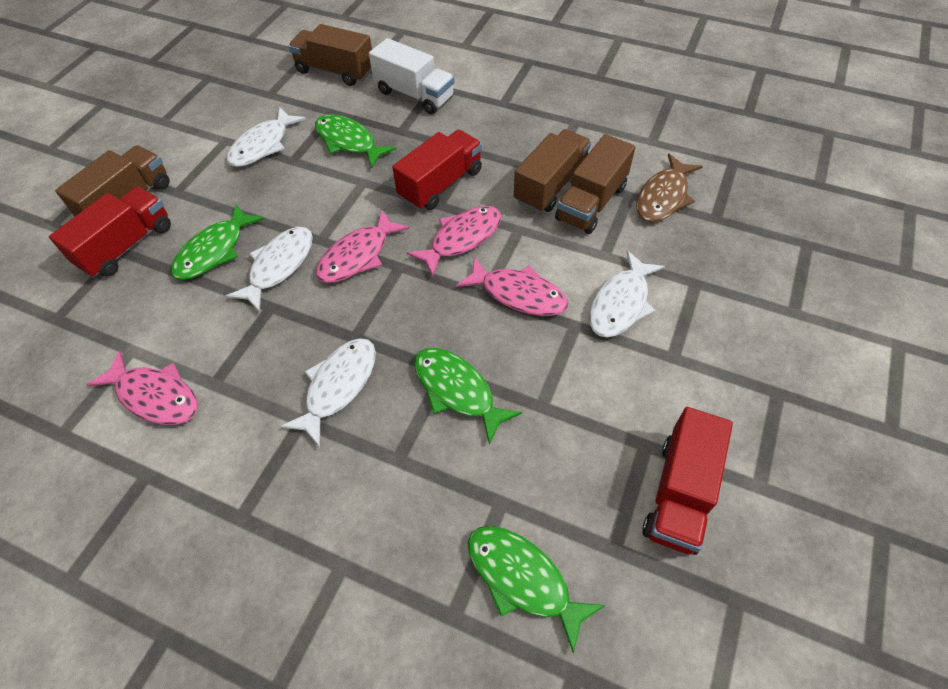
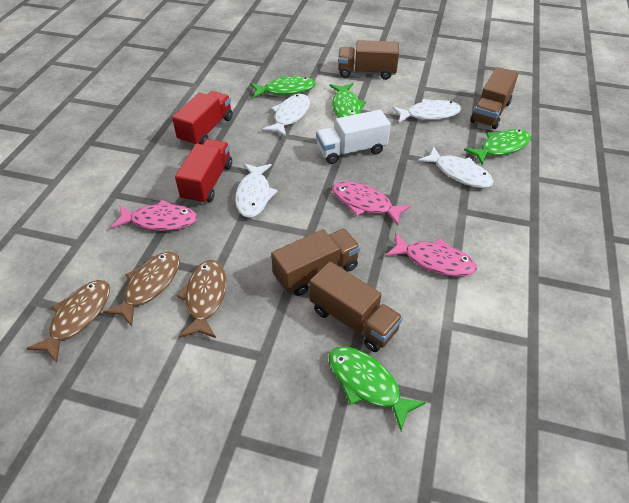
brown fish: 1 -> 3
pink fish: 4 -> 3
red truck: 3 -> 2

